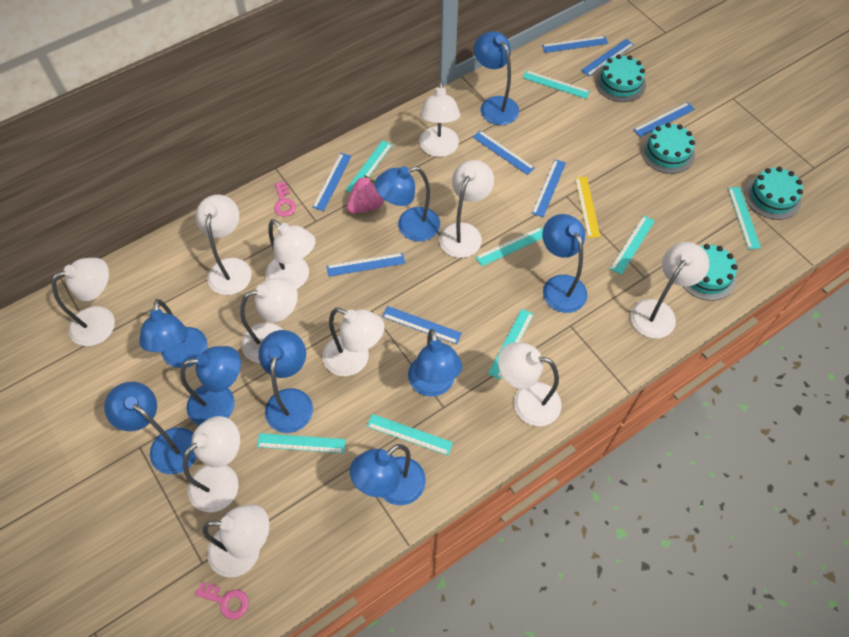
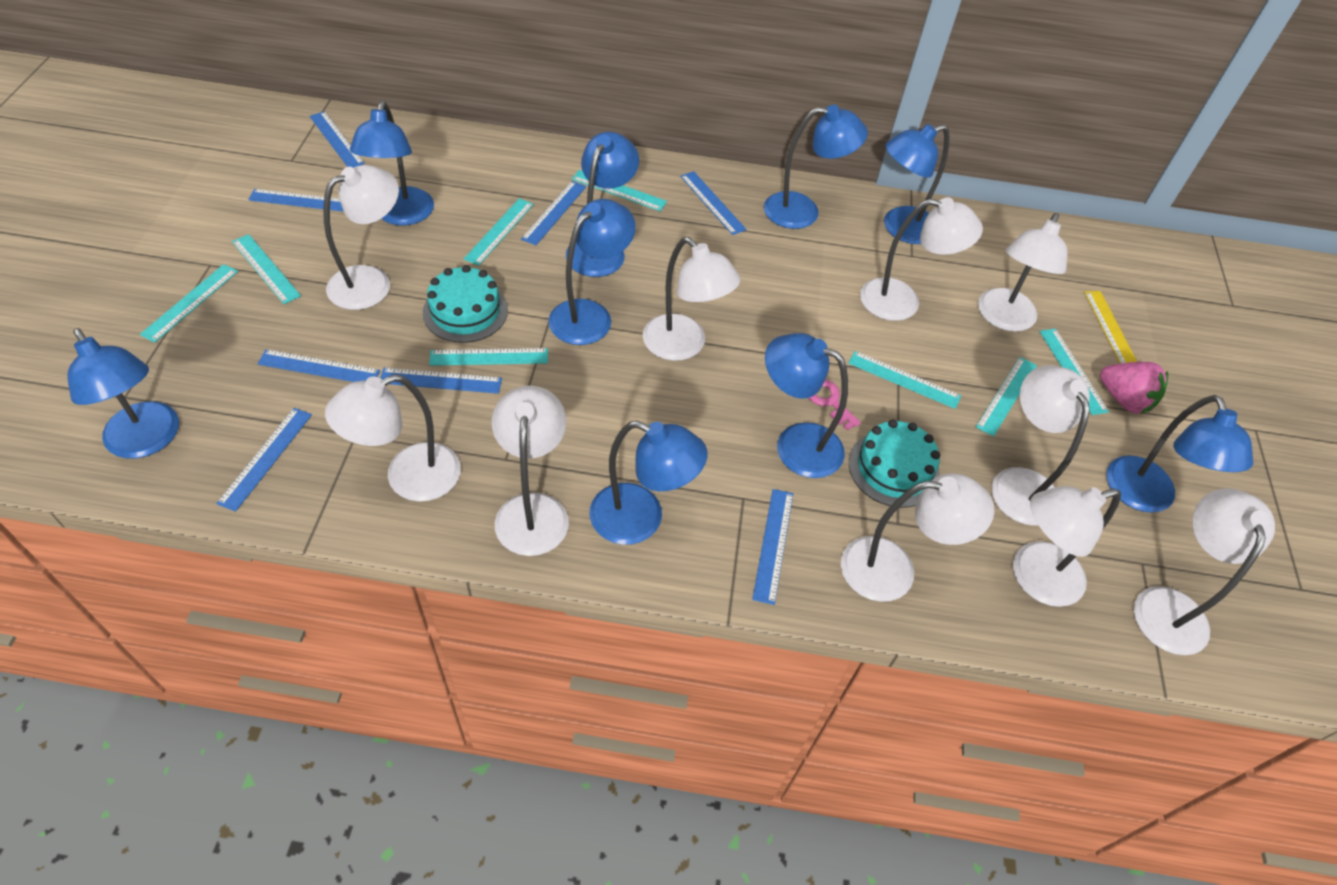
pink key: 2 -> 1
turquoise cake: 4 -> 2
white lamp: 11 -> 10

